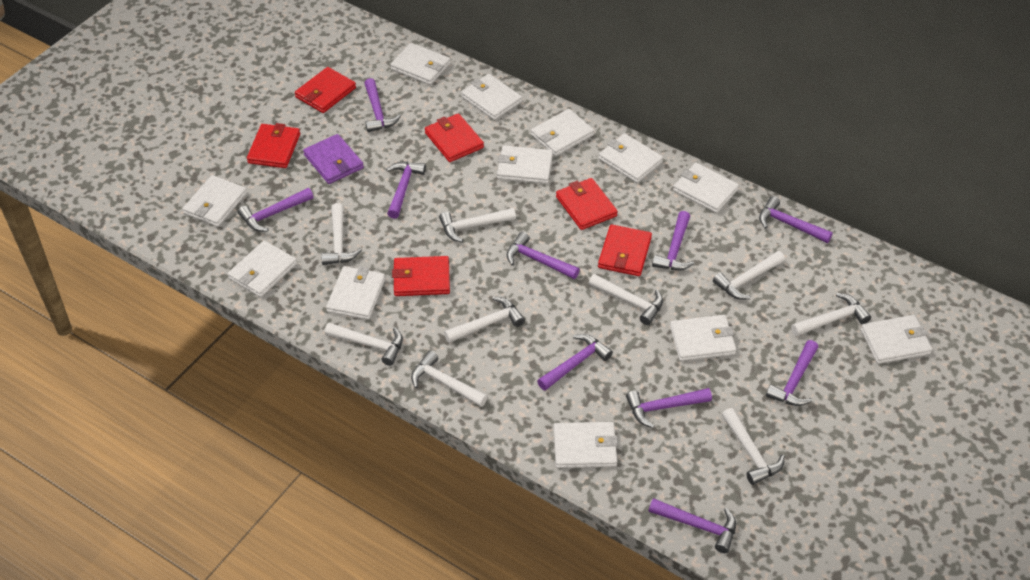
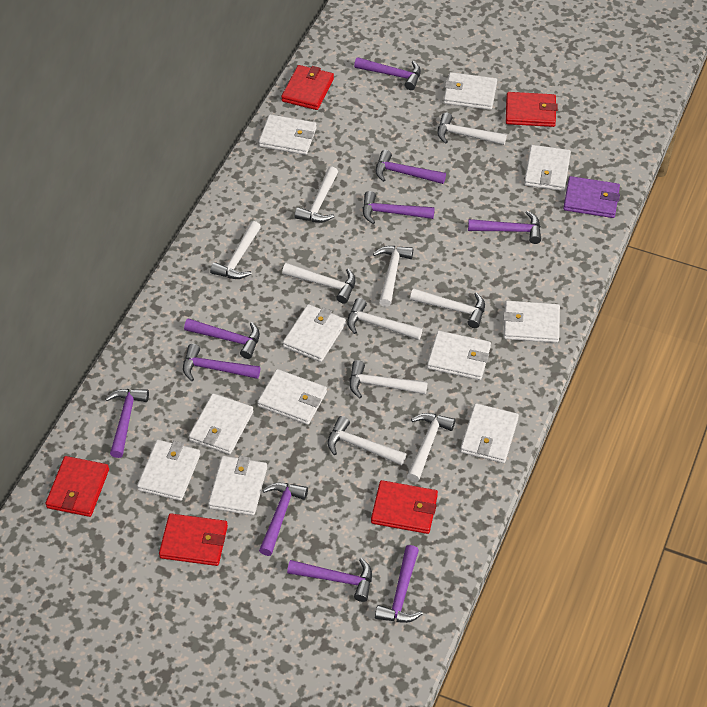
red wallet: 6 -> 5
white hammer: 9 -> 10
white wallet: 12 -> 11

